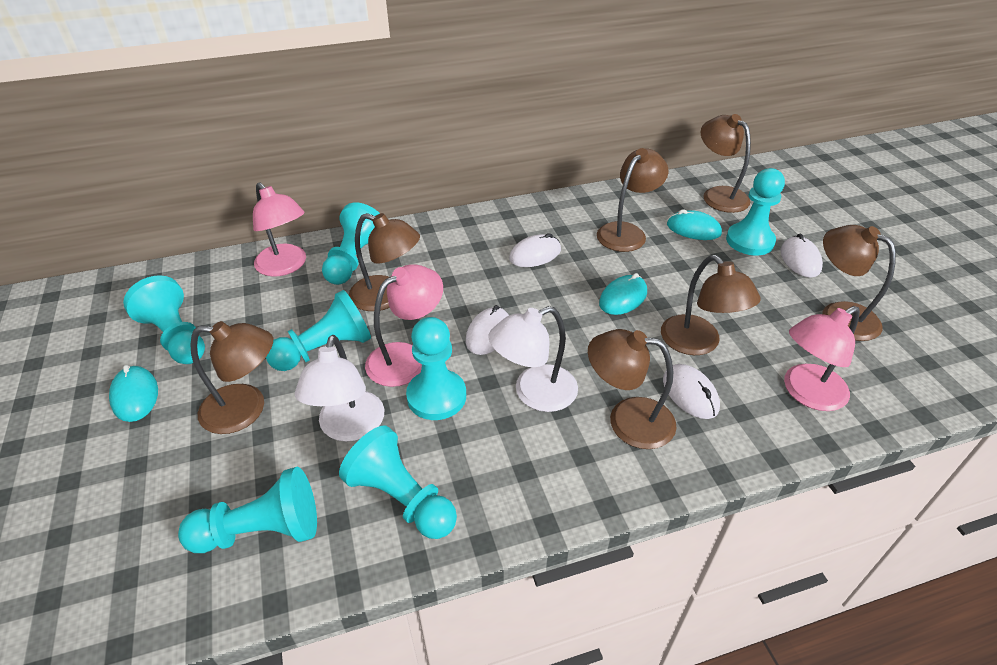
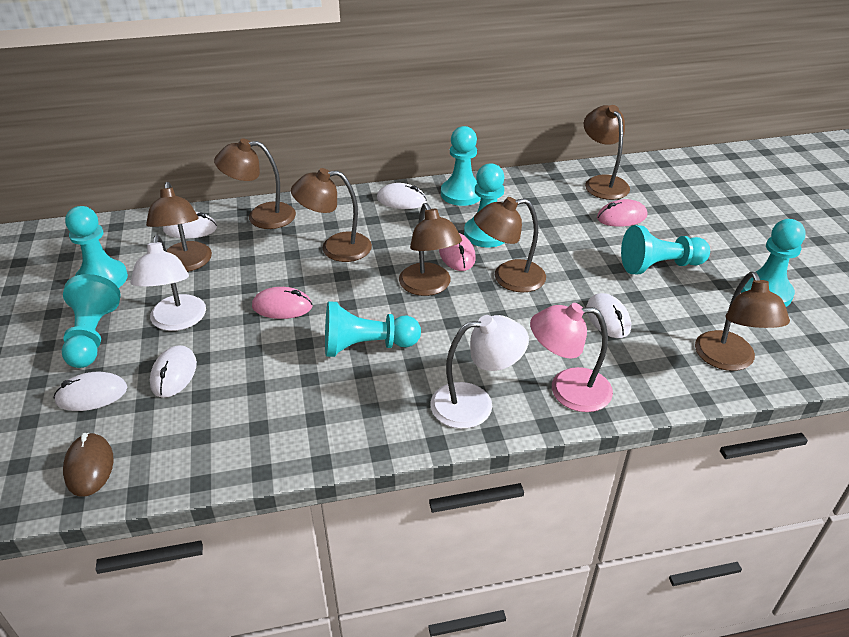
brown mouse: 0 -> 1
pink lamp: 3 -> 1
pink mouse: 0 -> 3
turquoise mouse: 3 -> 0
white mouse: 4 -> 5

